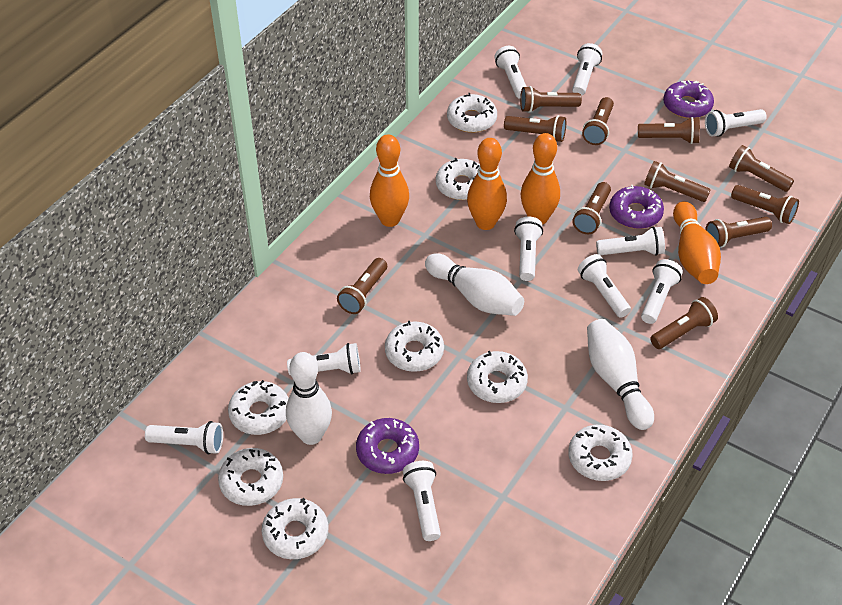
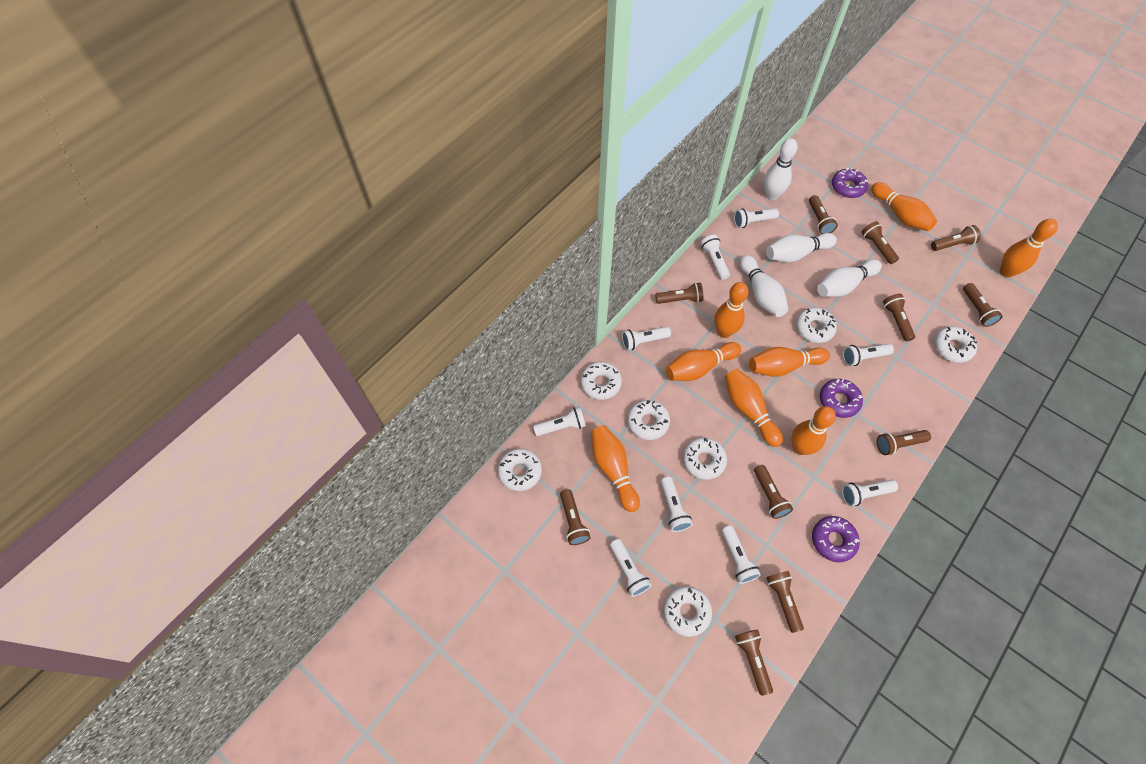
orange bowling pin: 4 -> 8
white bowling pin: 3 -> 4
white donut: 8 -> 7
white flashlight: 10 -> 9

